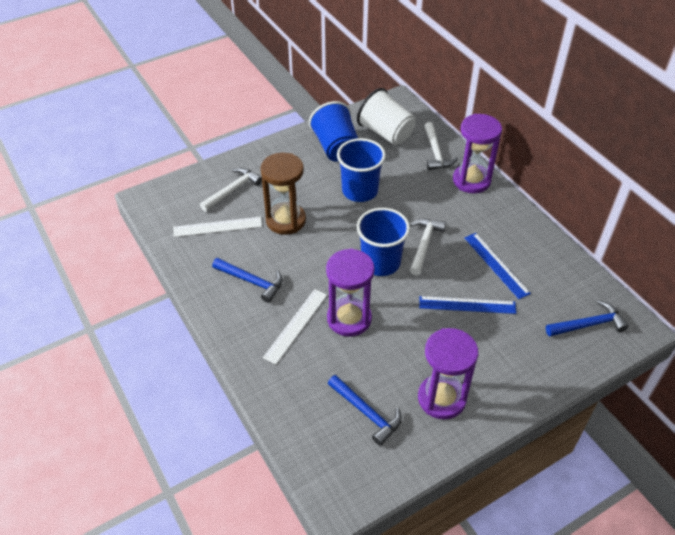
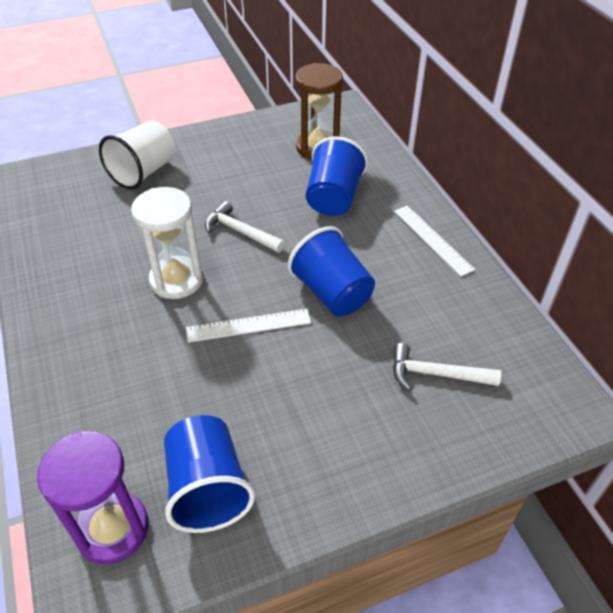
blue hammer: 3 -> 0
blue ruler: 2 -> 0
purple hourglass: 3 -> 1
white hammer: 3 -> 2
white hourglass: 0 -> 1

